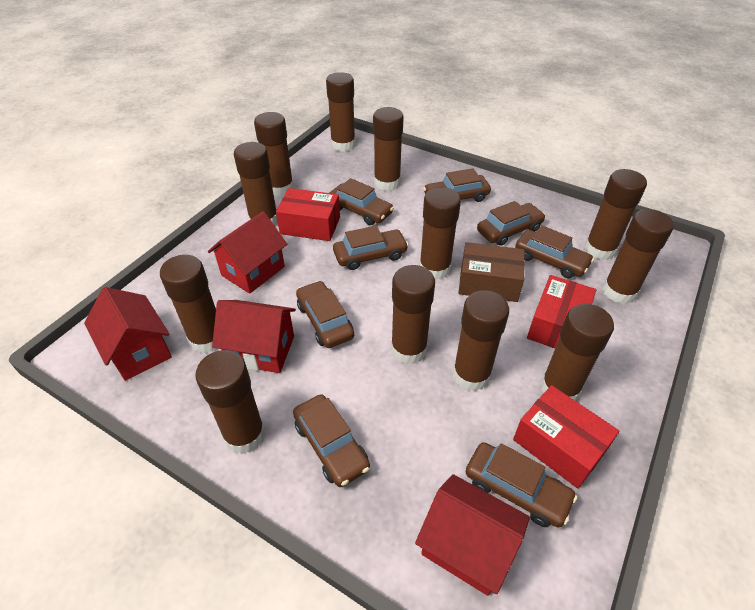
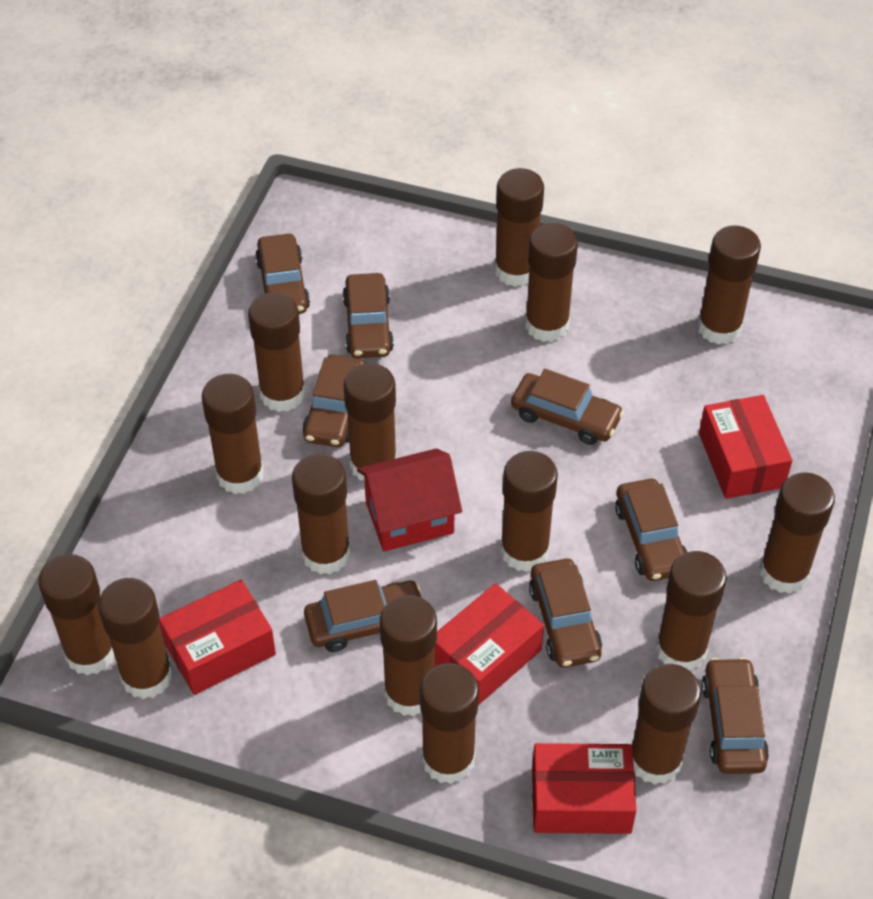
brown box: 1 -> 0
brown glue stick: 12 -> 15
red box: 3 -> 4
red house: 4 -> 1

